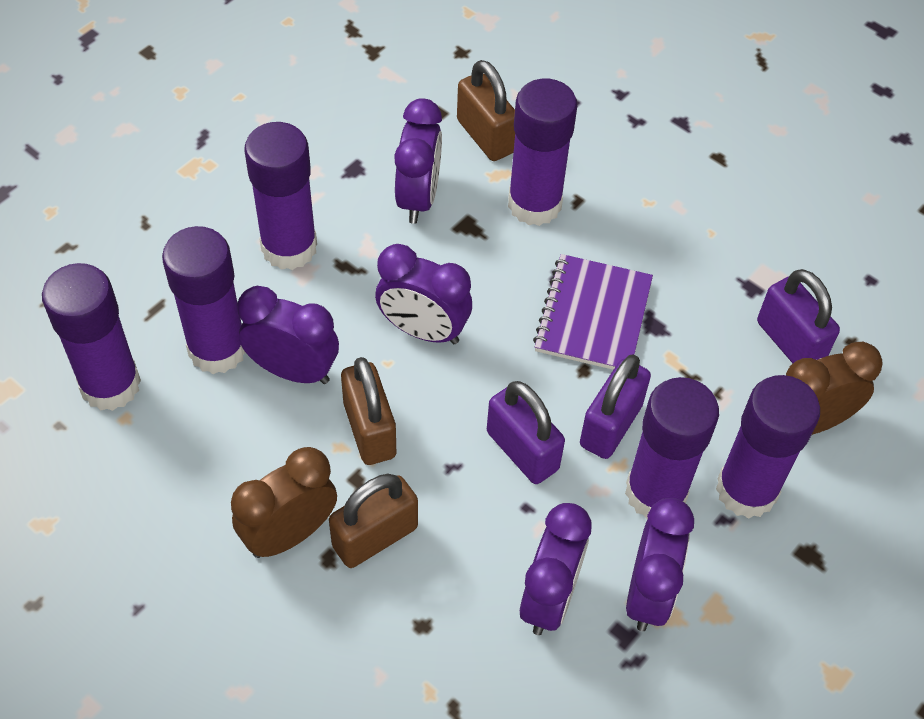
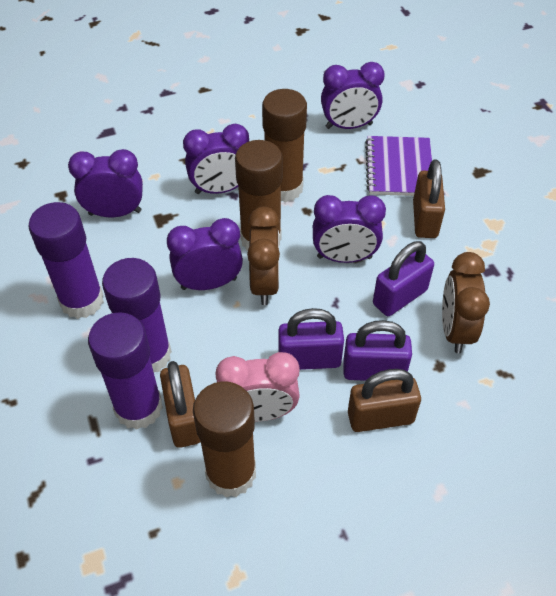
brown glue stick: 0 -> 3
pink clock: 0 -> 1
purple glue stick: 6 -> 3

